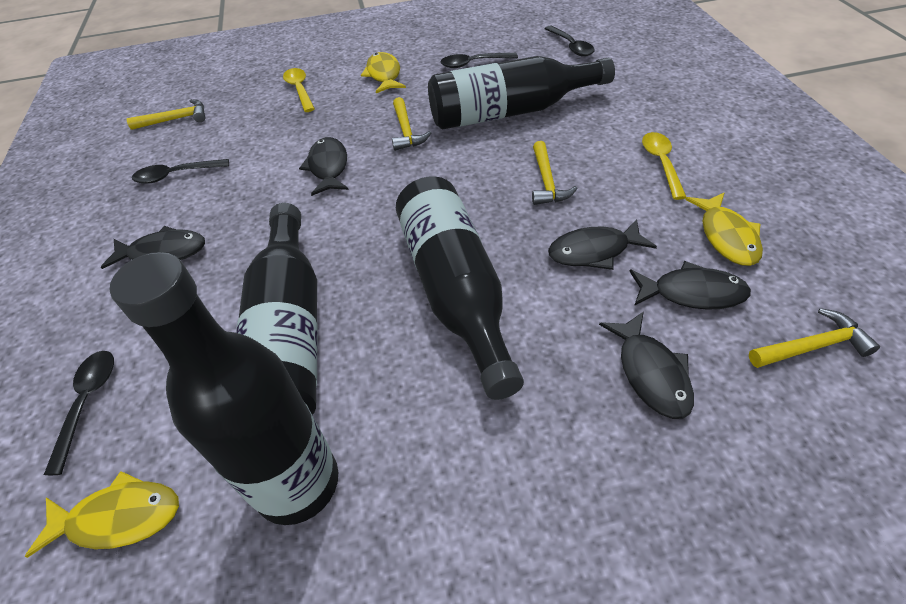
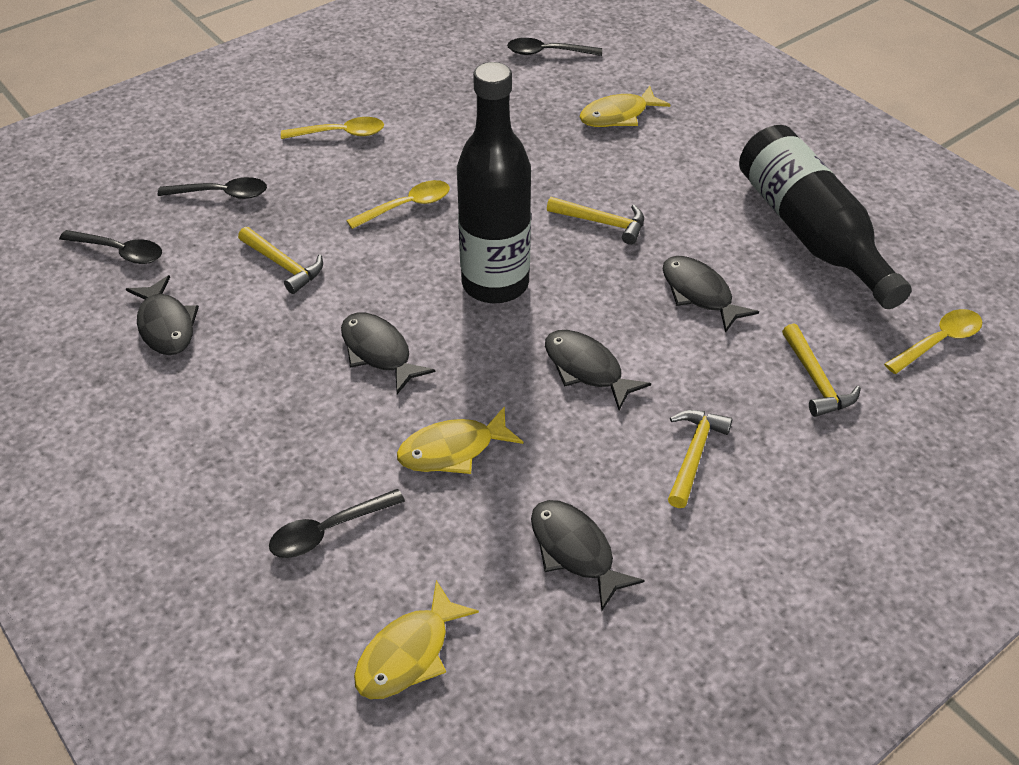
black bottle: 4 -> 2
yellow spoon: 2 -> 3

